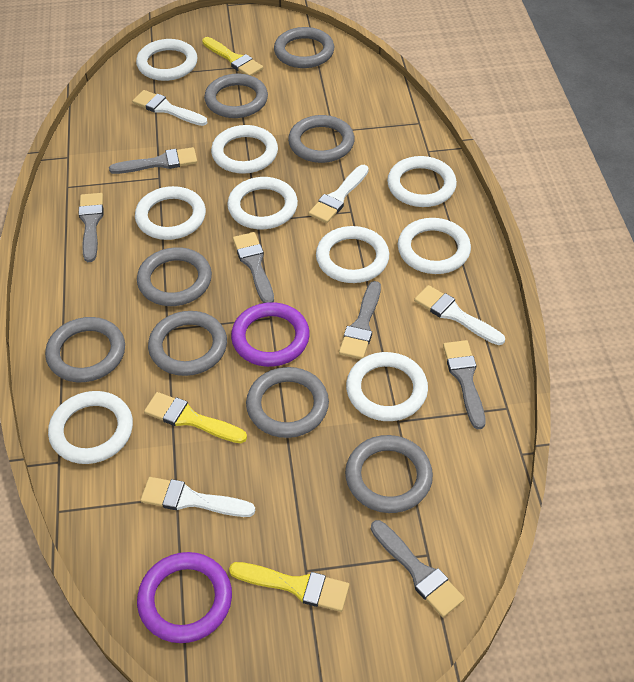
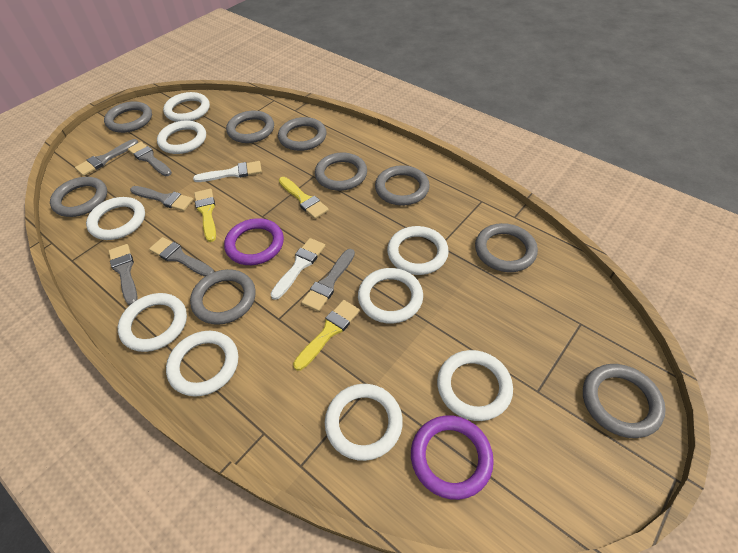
grey ring: 8 -> 9
white brush: 4 -> 2

